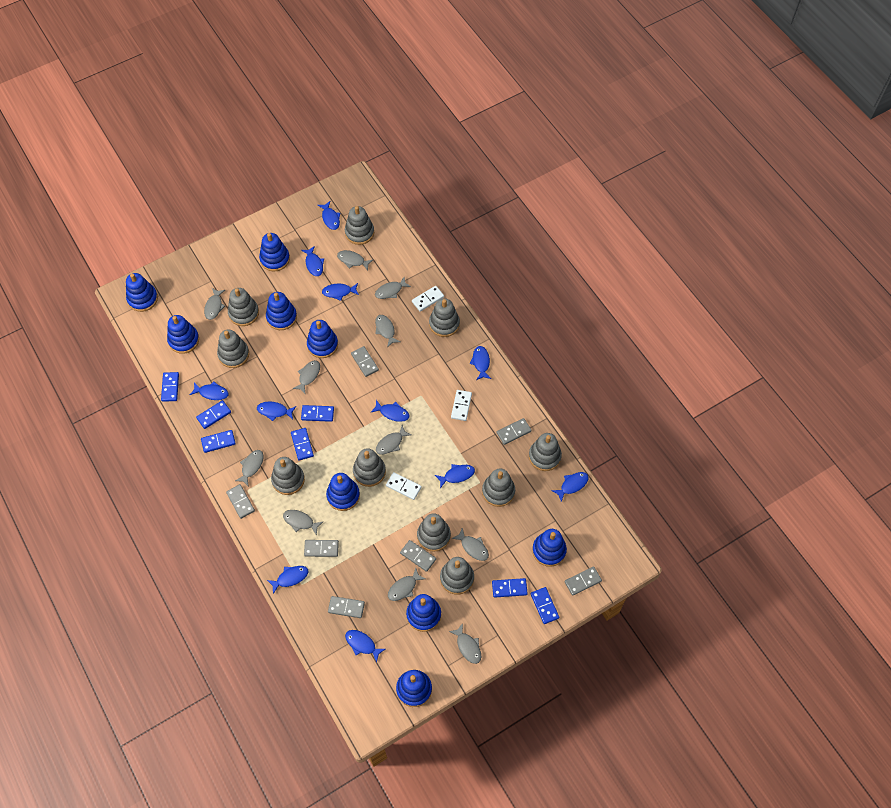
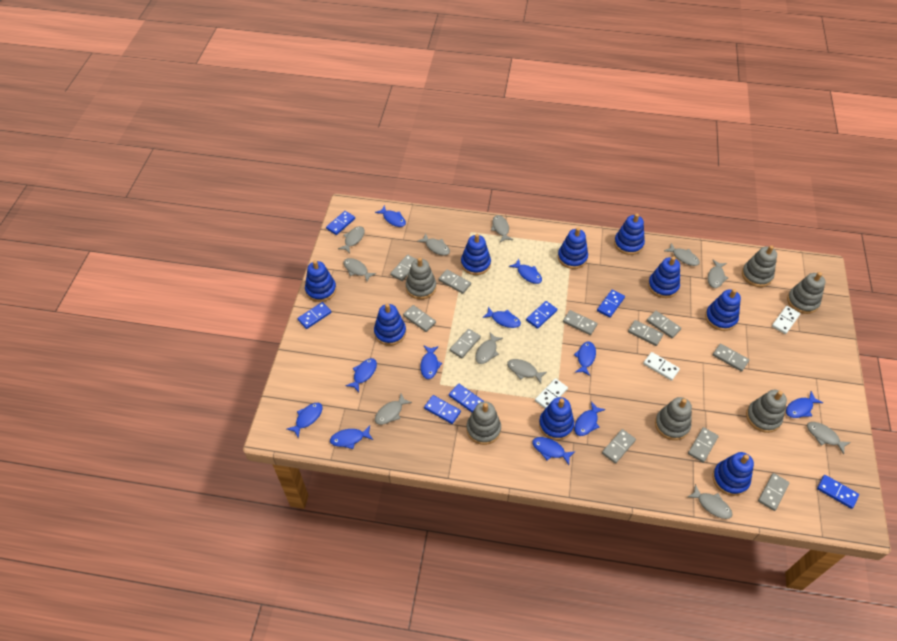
grey domino: 7 -> 11
grey stacking toy: 10 -> 6

